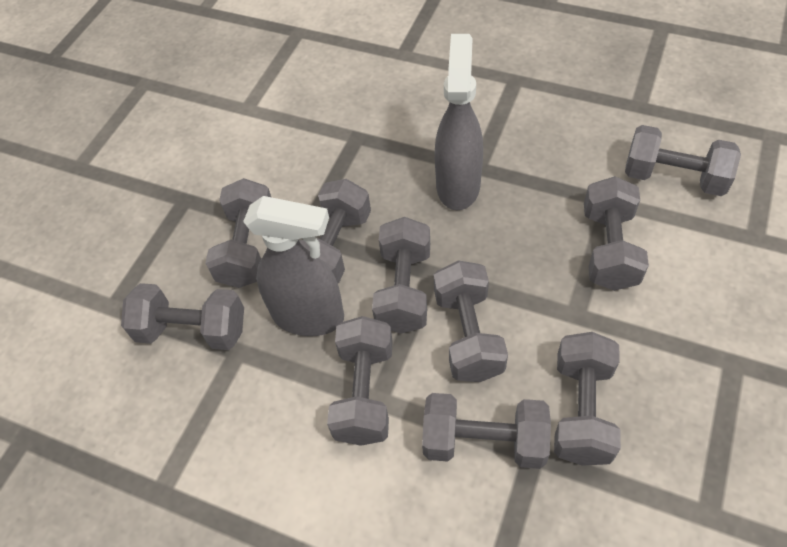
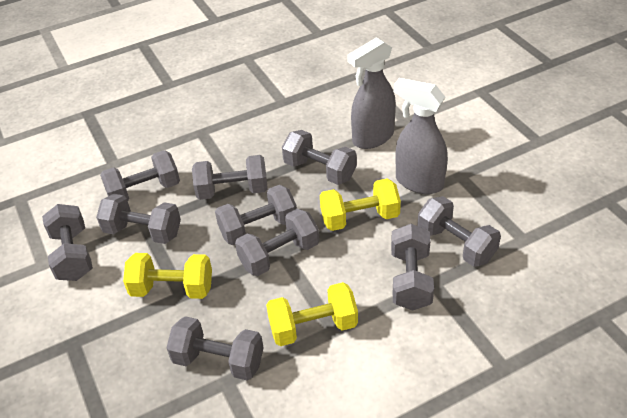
yellow dumbbell: 0 -> 3

